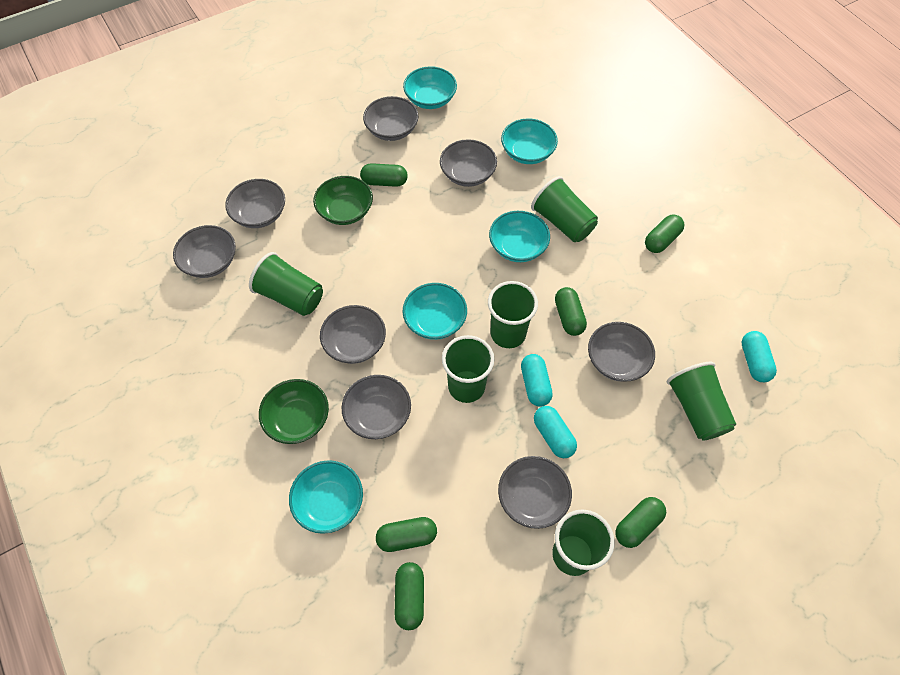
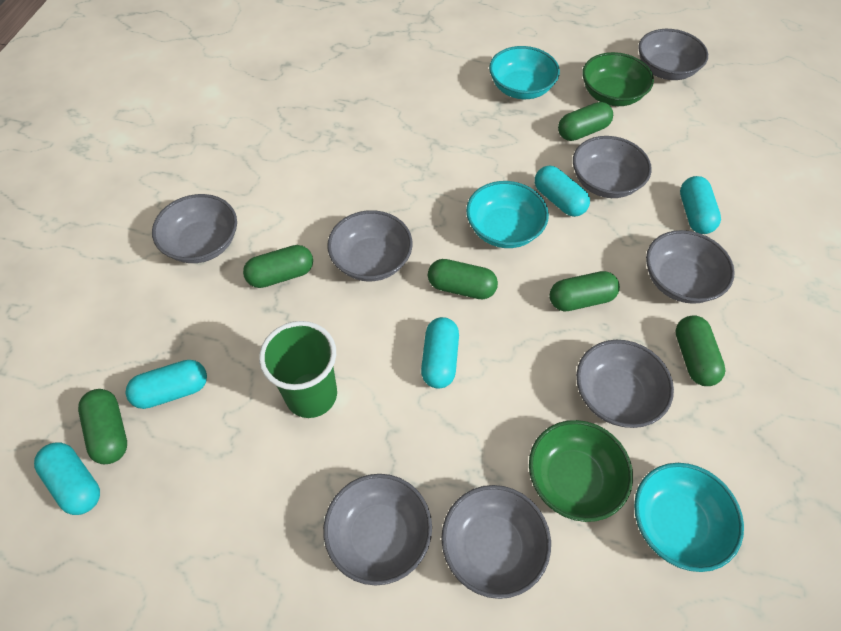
green cup: 6 -> 1
turquoise bowl: 5 -> 3
turquoise capsule: 3 -> 5

